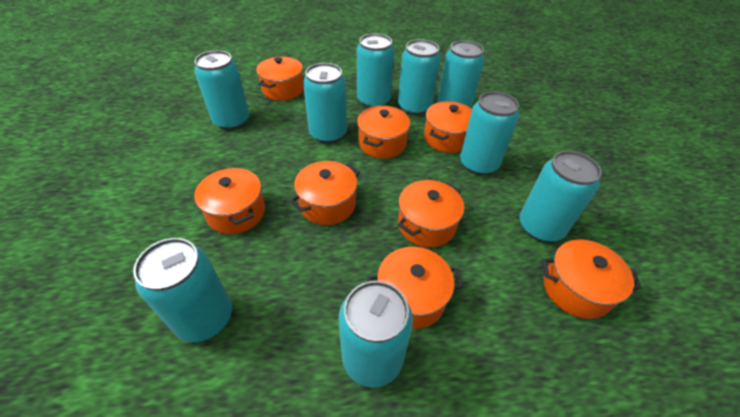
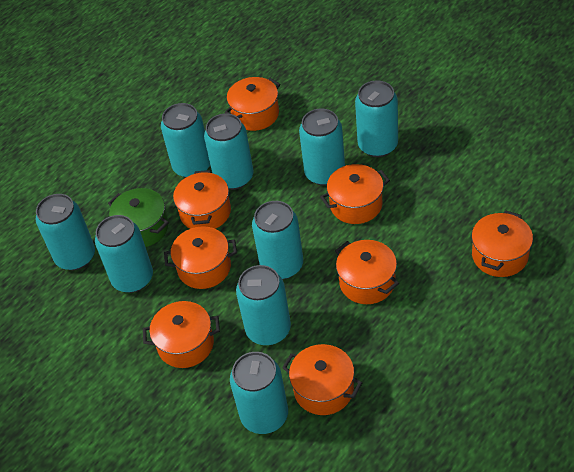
green pot: 0 -> 1

